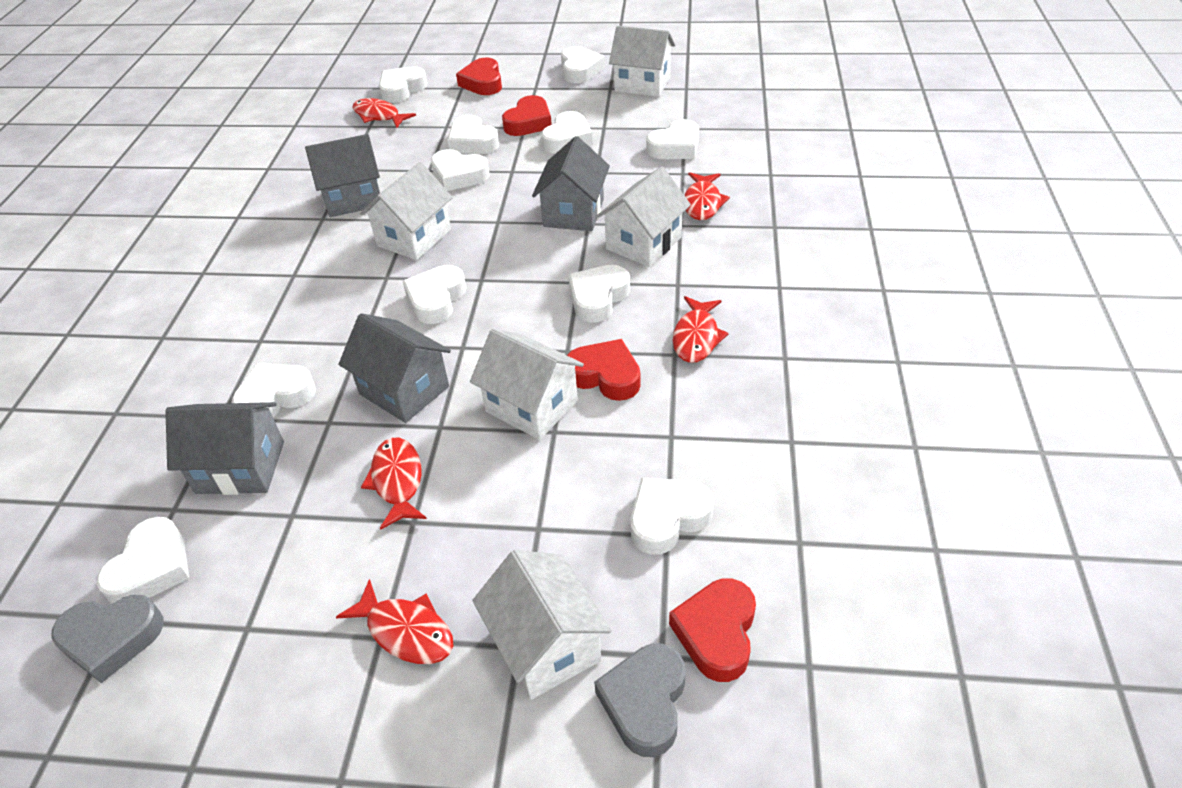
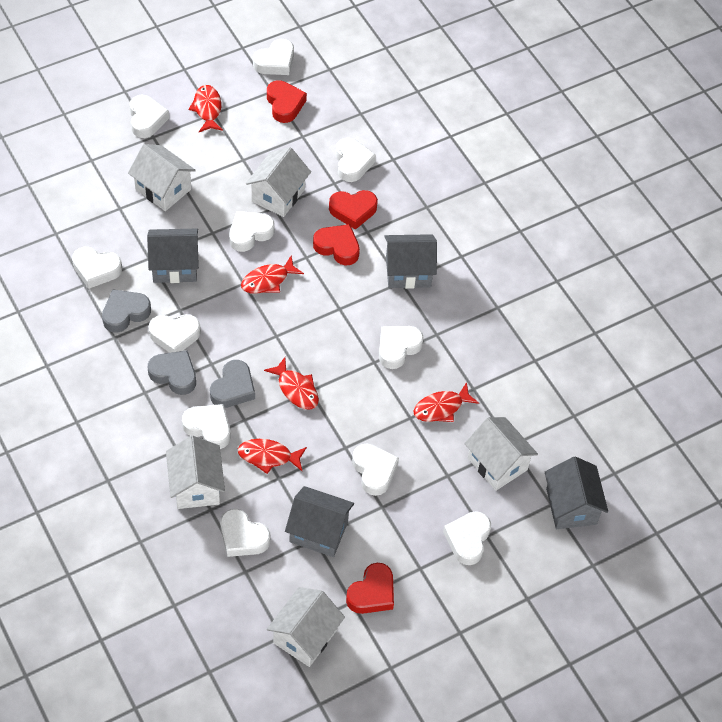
grey heart: 2 -> 3

